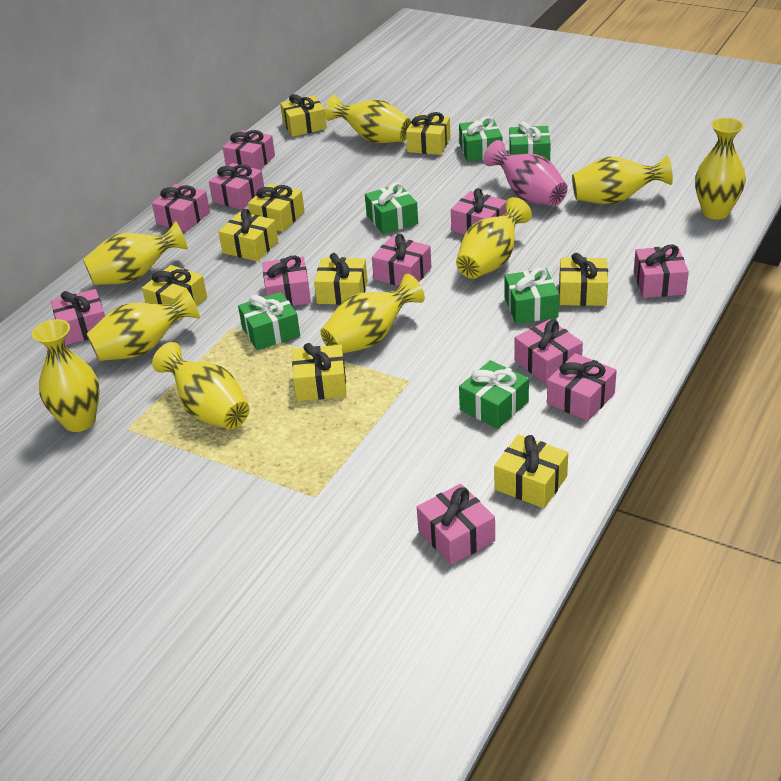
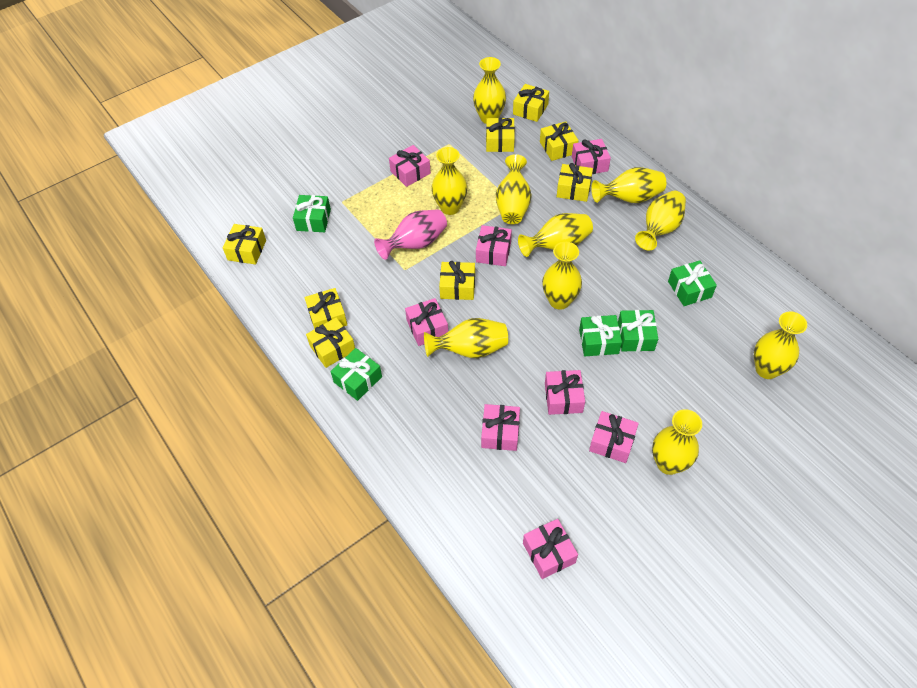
green gift: 6 -> 5
pink gift: 11 -> 8
yellow gift: 9 -> 8
yellow vase: 9 -> 10

